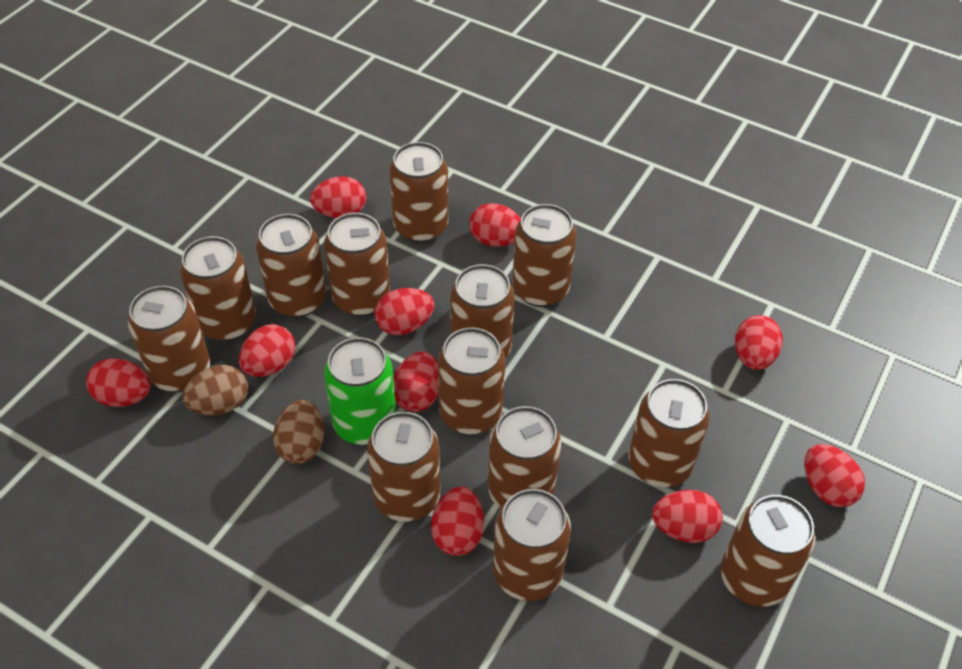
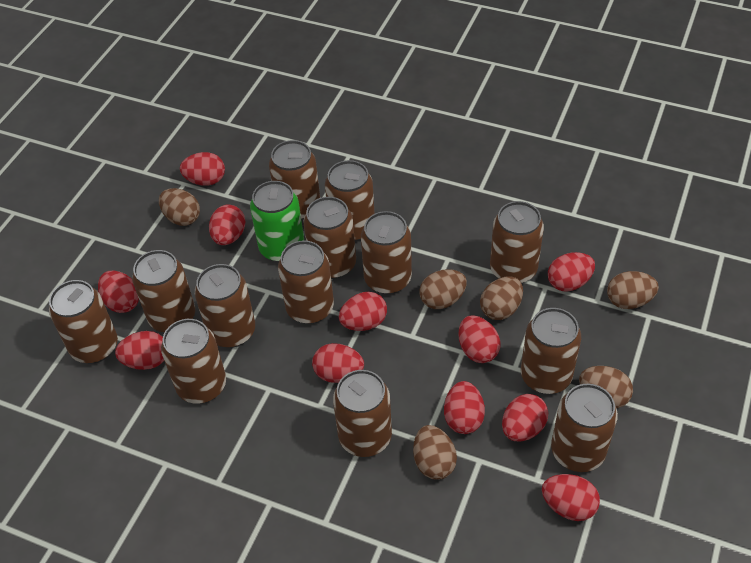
brown egg: 2 -> 6
red egg: 10 -> 11

